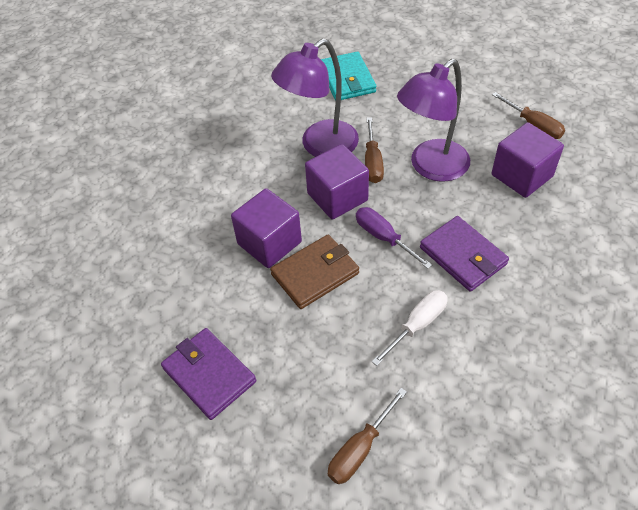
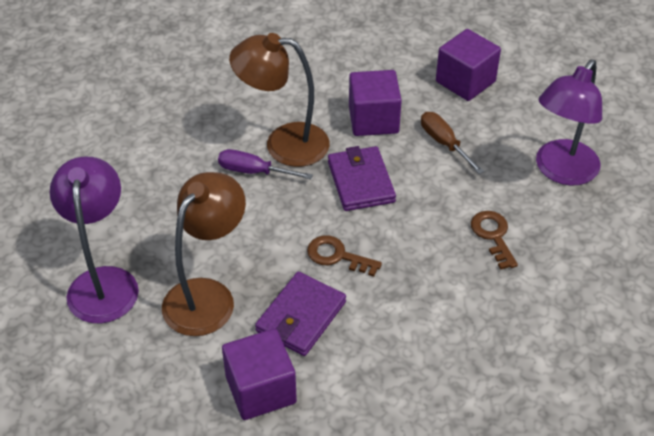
brown key: 0 -> 2
brown lamp: 0 -> 2
brown screwdriver: 3 -> 1
brown wallet: 1 -> 0
turquoise wallet: 1 -> 0
white screwdriver: 1 -> 0

